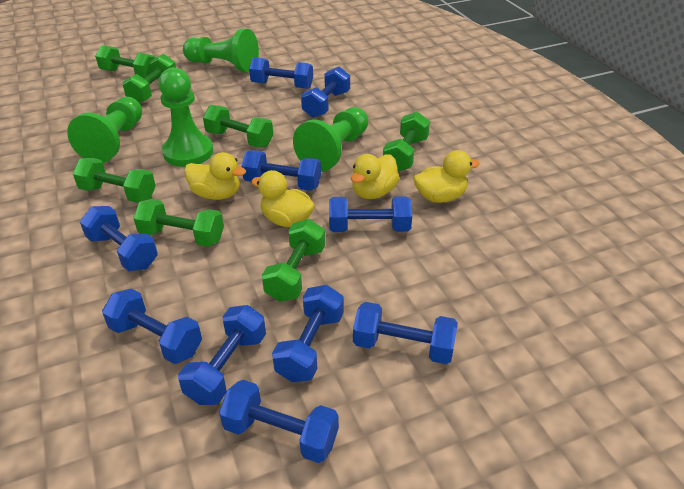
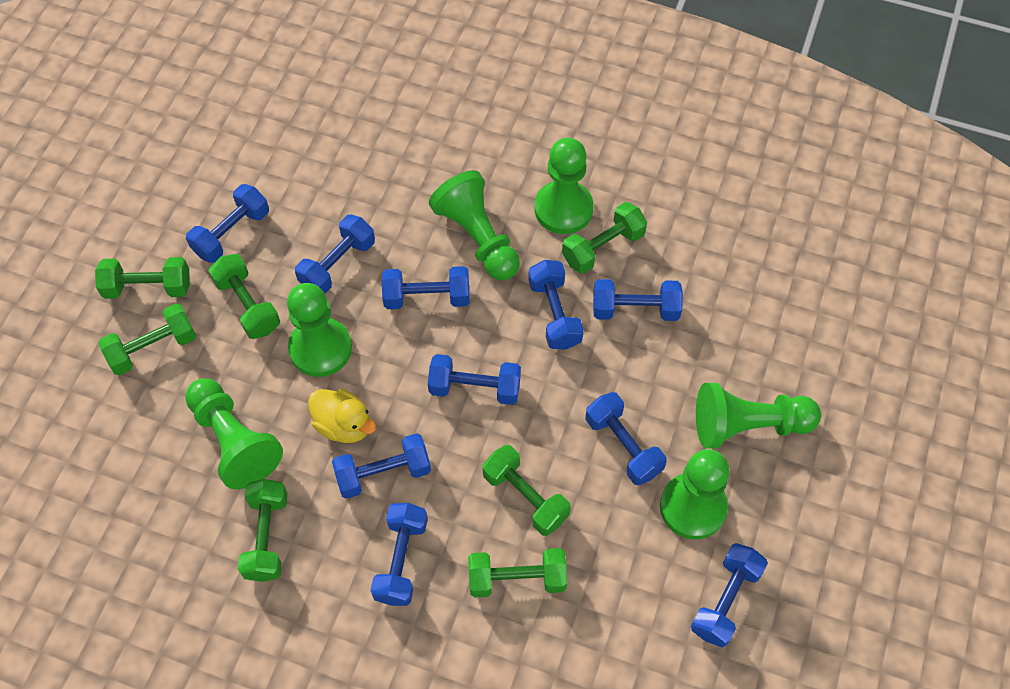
green pawn: 4 -> 6
yellow duck: 4 -> 1

